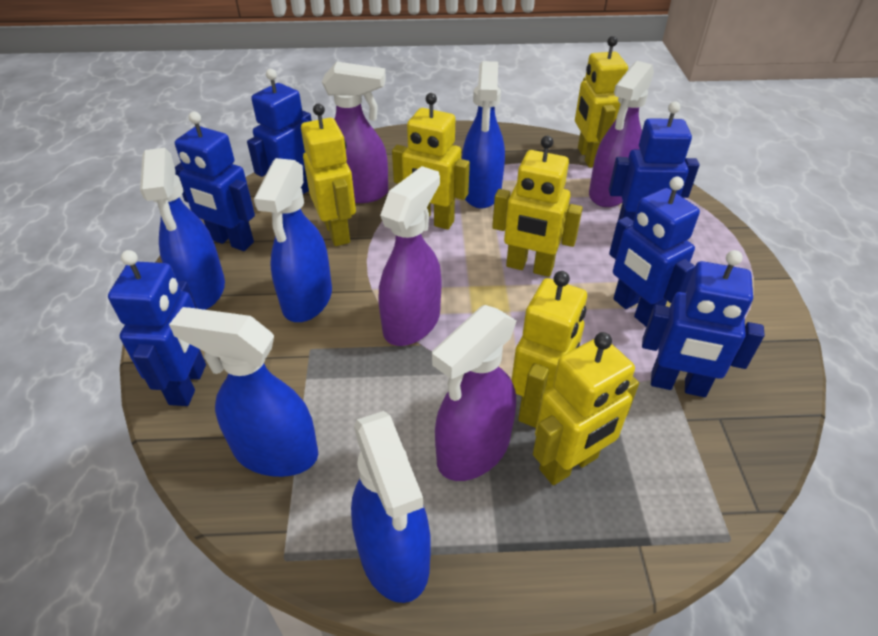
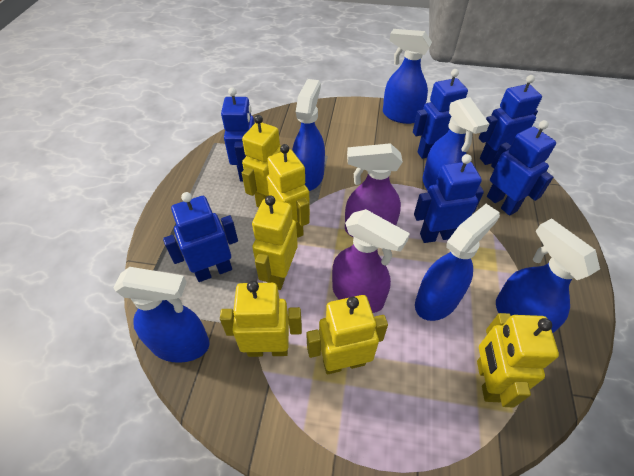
blue spray bottle: 5 -> 6
purple spray bottle: 4 -> 2

